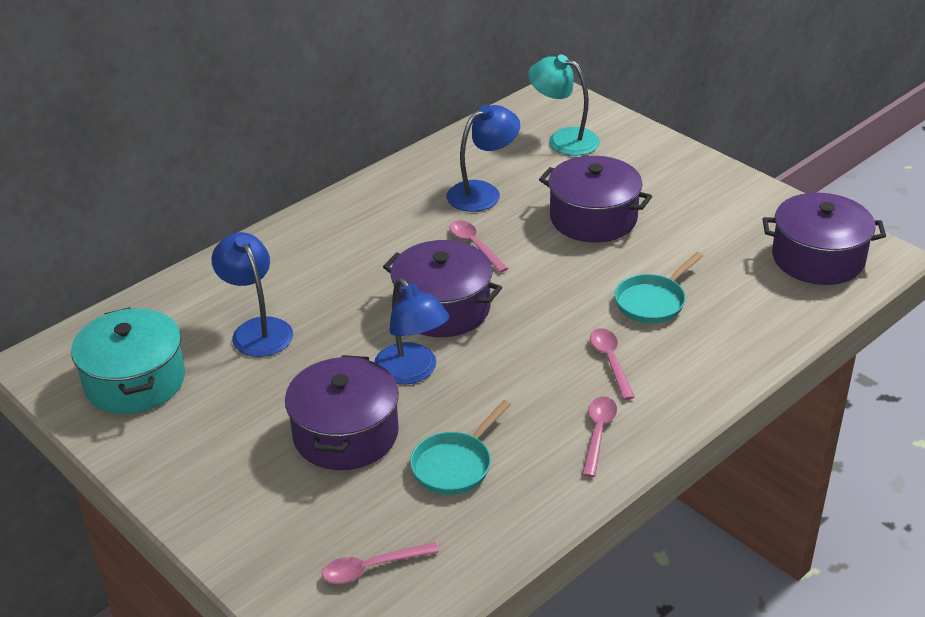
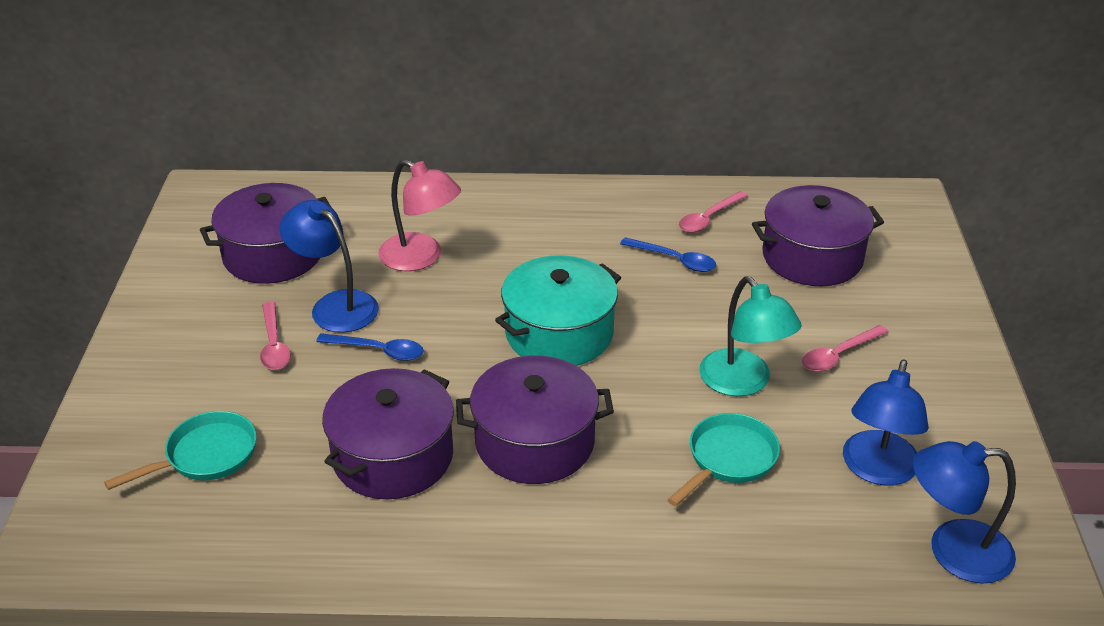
blue spoon: 0 -> 2
pink lamp: 0 -> 1
pink spoon: 4 -> 3

